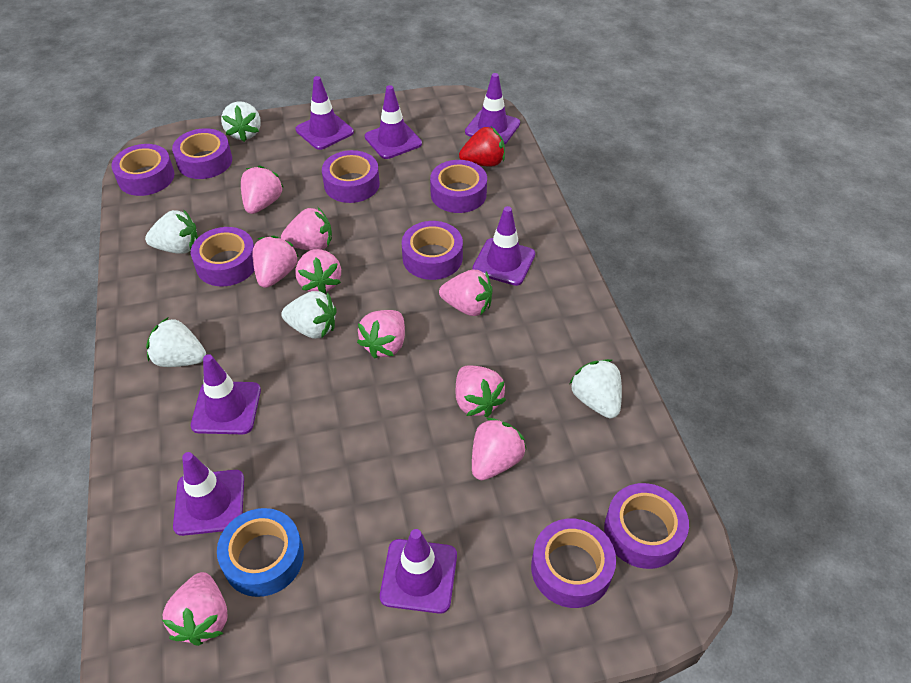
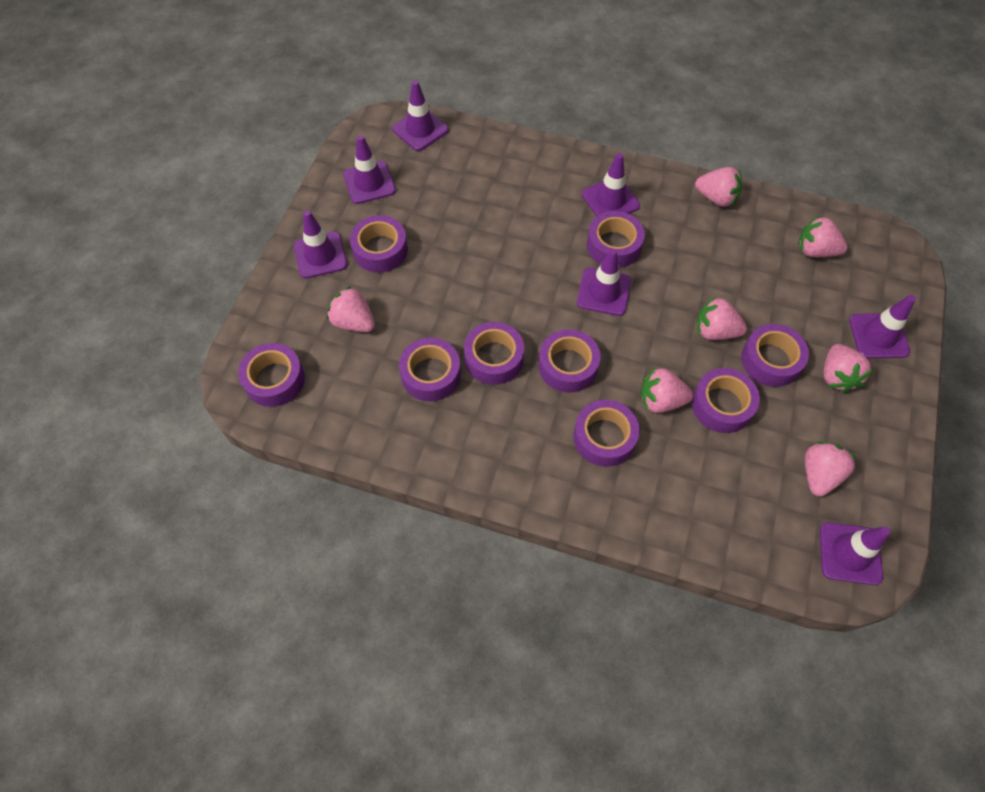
blue tape: 1 -> 0
pink strawberry: 9 -> 7
purple tape: 8 -> 9
red strawberry: 1 -> 0
white strawberry: 5 -> 0

